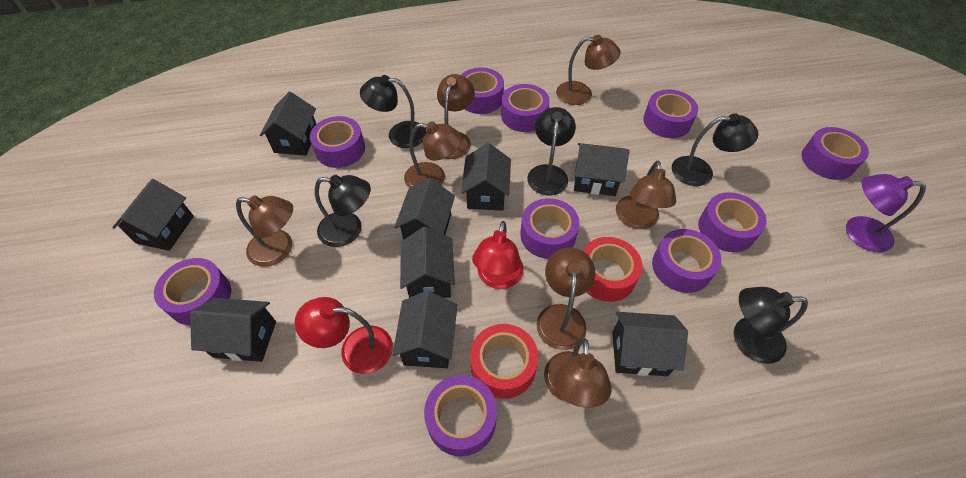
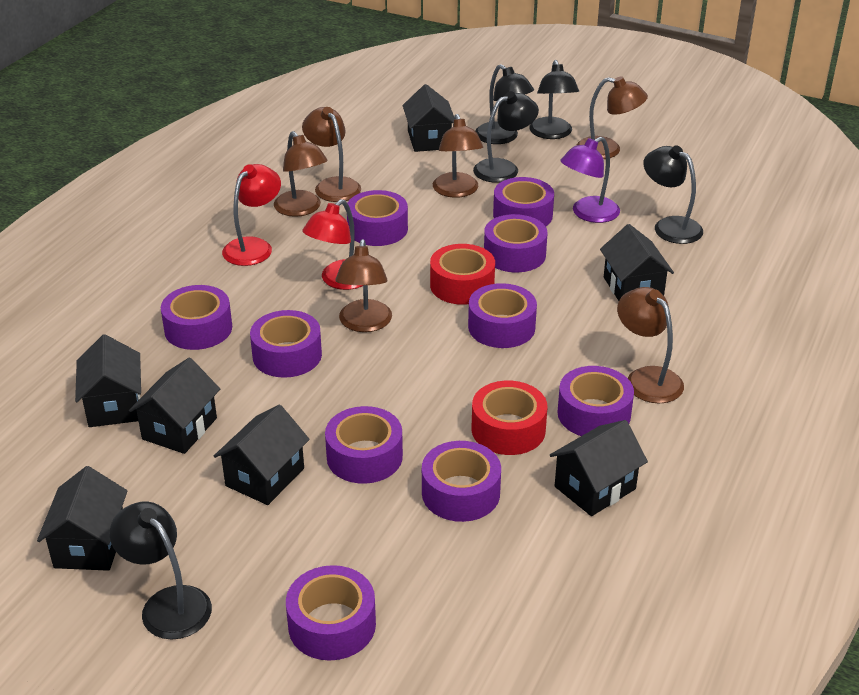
black house: 9 -> 7
brown lamp: 7 -> 6

